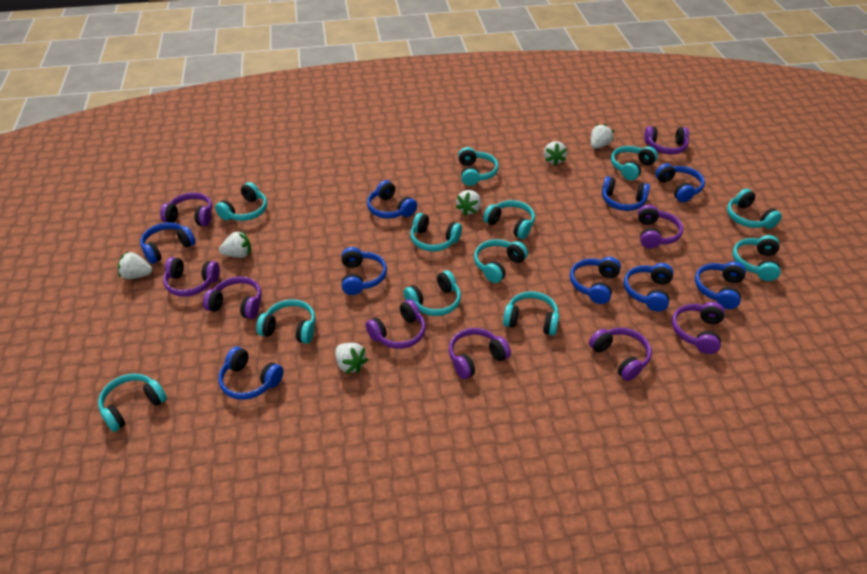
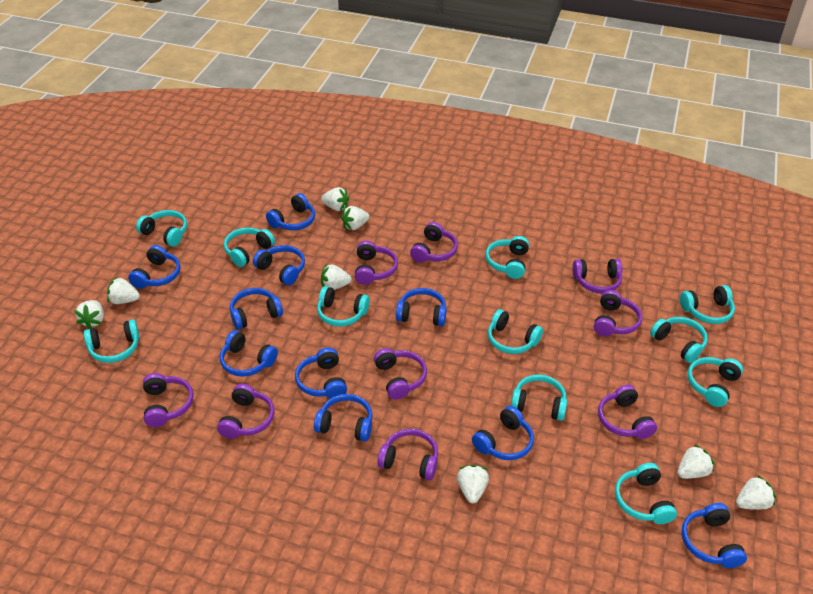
blue headphones: 9 -> 10
turquoise headphones: 12 -> 11
white strawberry: 6 -> 8

